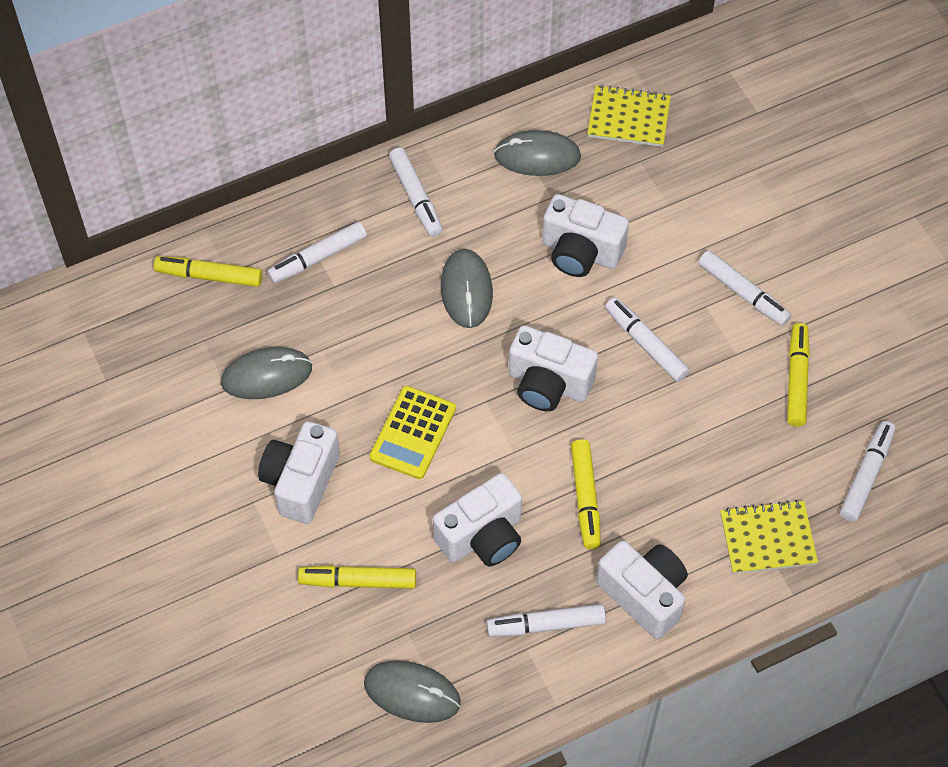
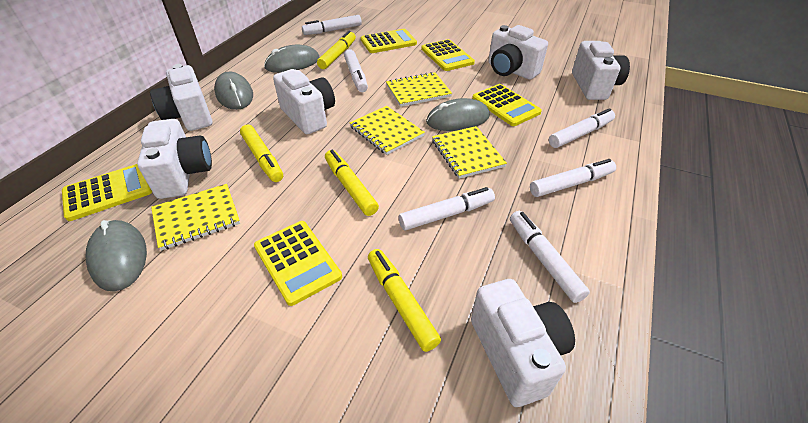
white camera: 5 -> 6
yellow calculator: 1 -> 5
yellow notebook: 2 -> 4

